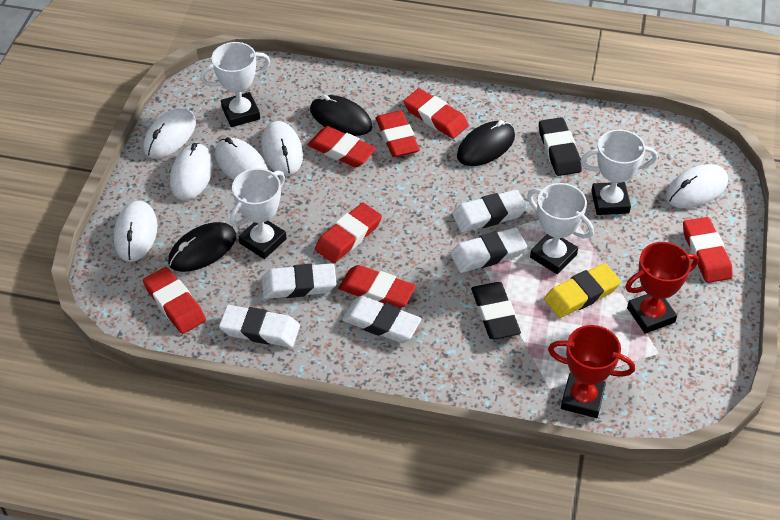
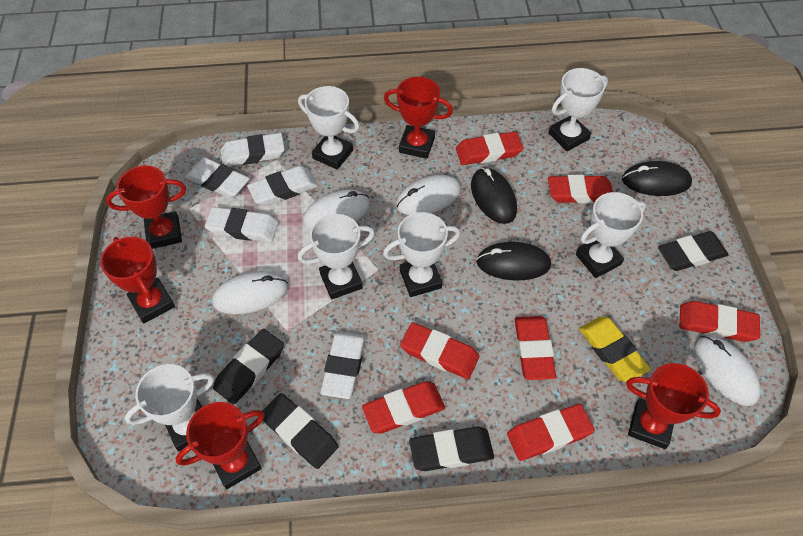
black eraser: 2 -> 4
red trophy: 2 -> 5
white mouse: 6 -> 4
white trophy: 4 -> 6

